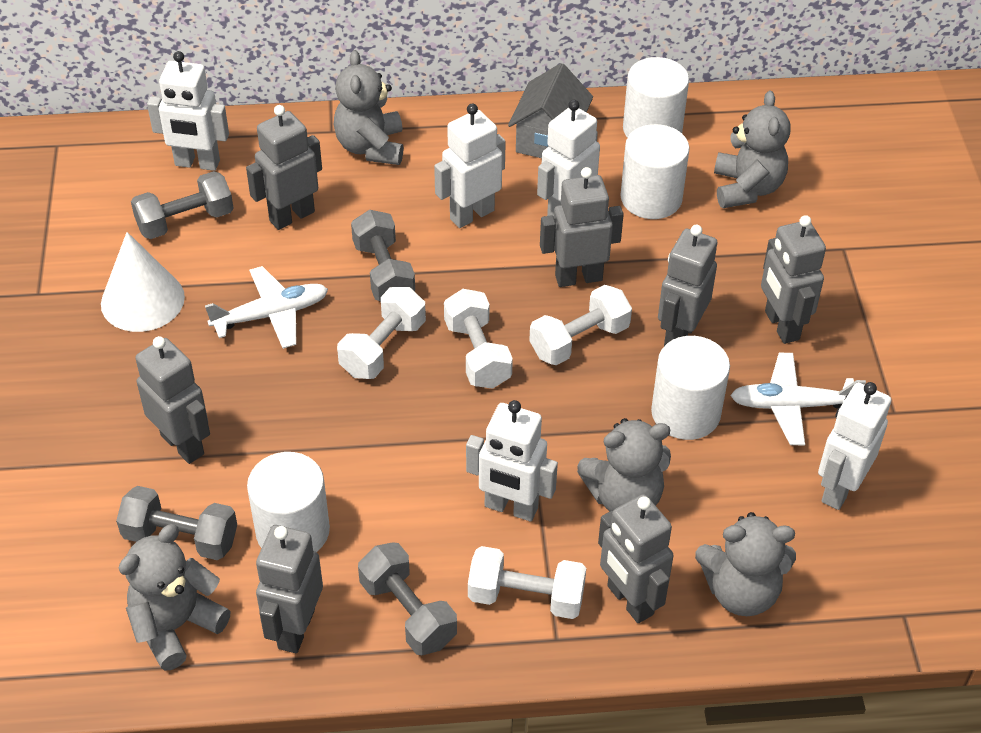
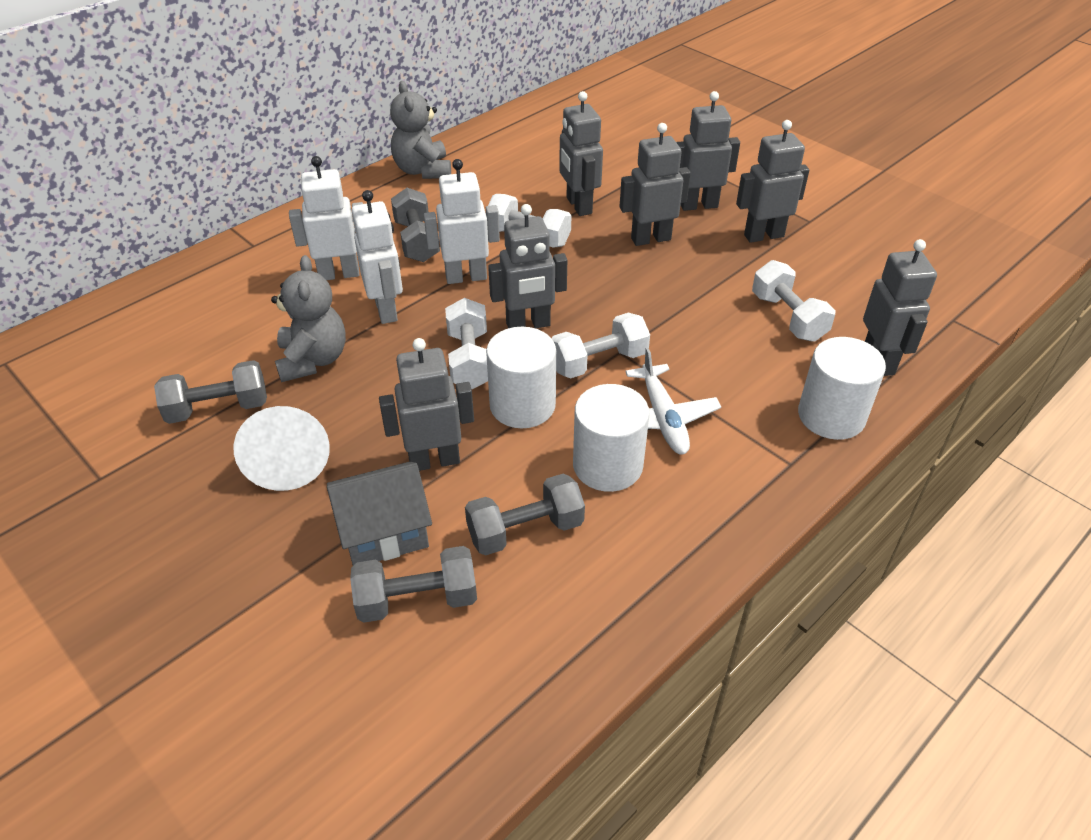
grey teddy bear: 5 -> 2
white cylinder: 4 -> 3
white plane: 2 -> 1
white robot: 5 -> 3

